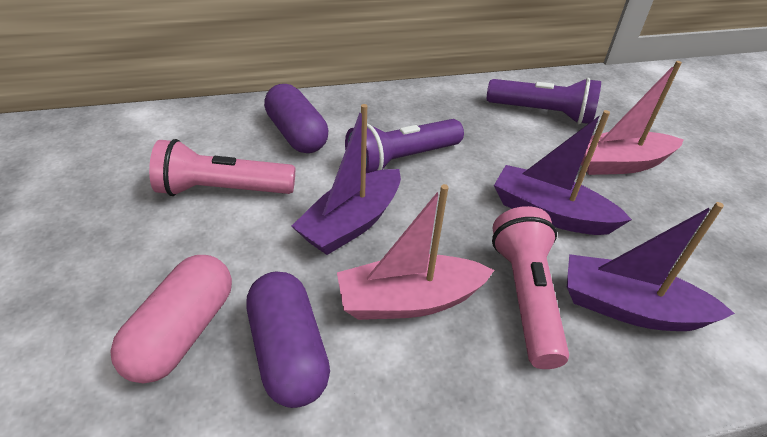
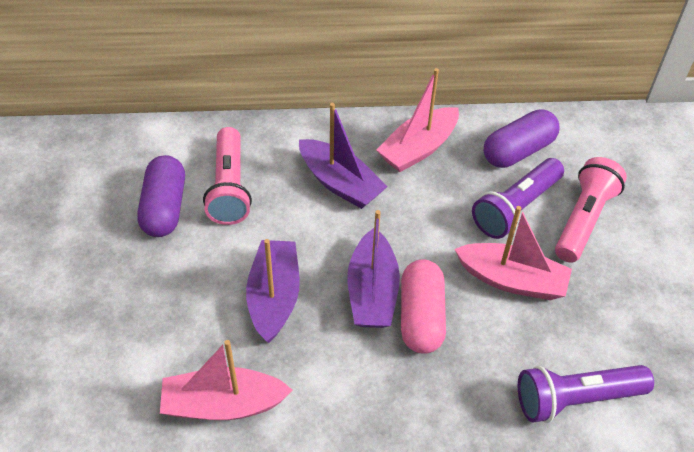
pink boat: 2 -> 3

